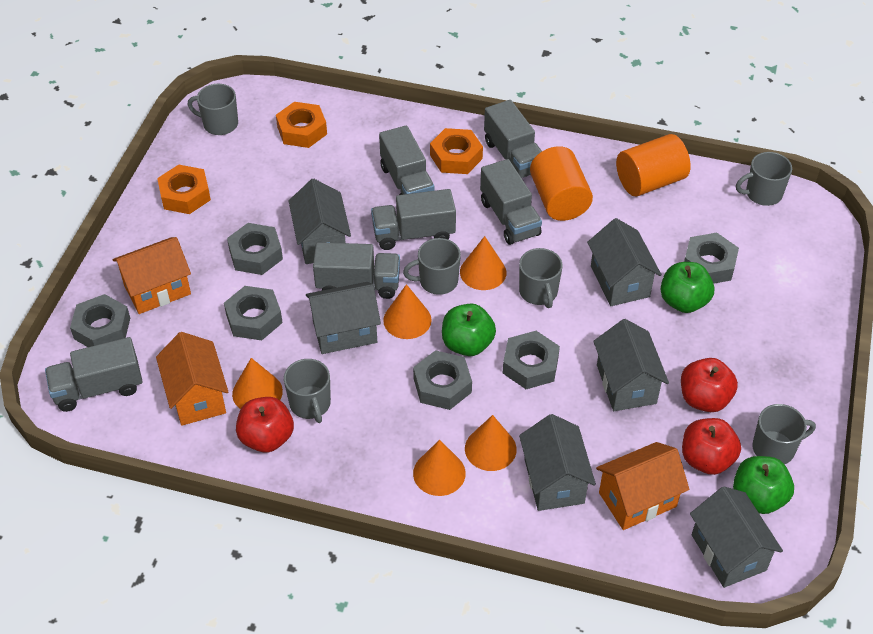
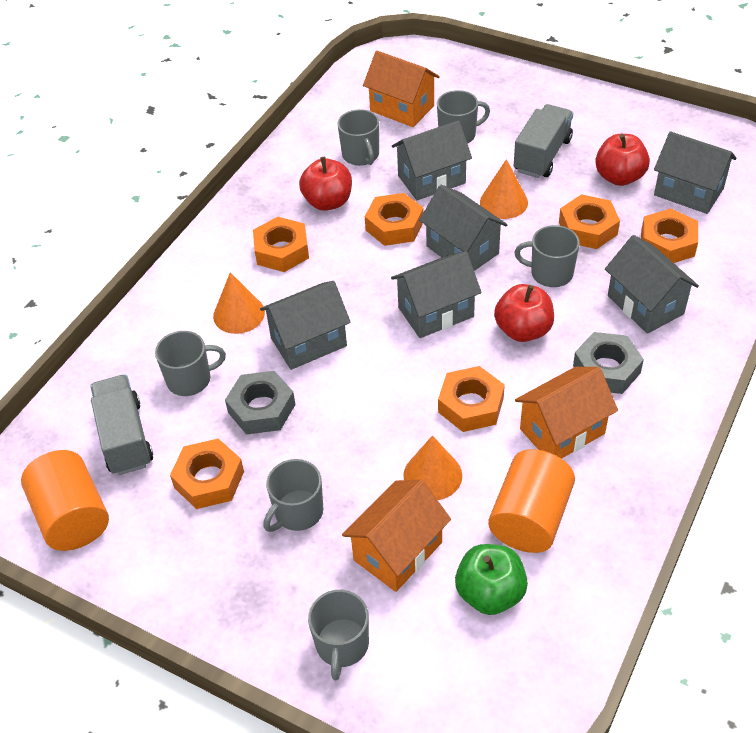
green apple: 3 -> 1
grey nut: 6 -> 2
grey truck: 6 -> 2
orange cone: 5 -> 3
orange nut: 3 -> 6

